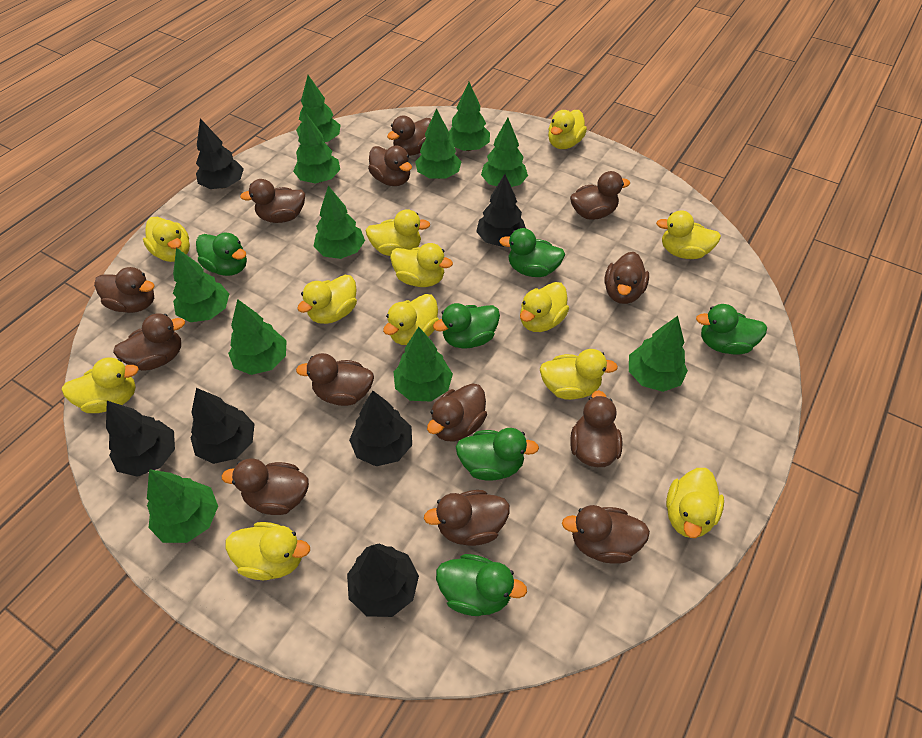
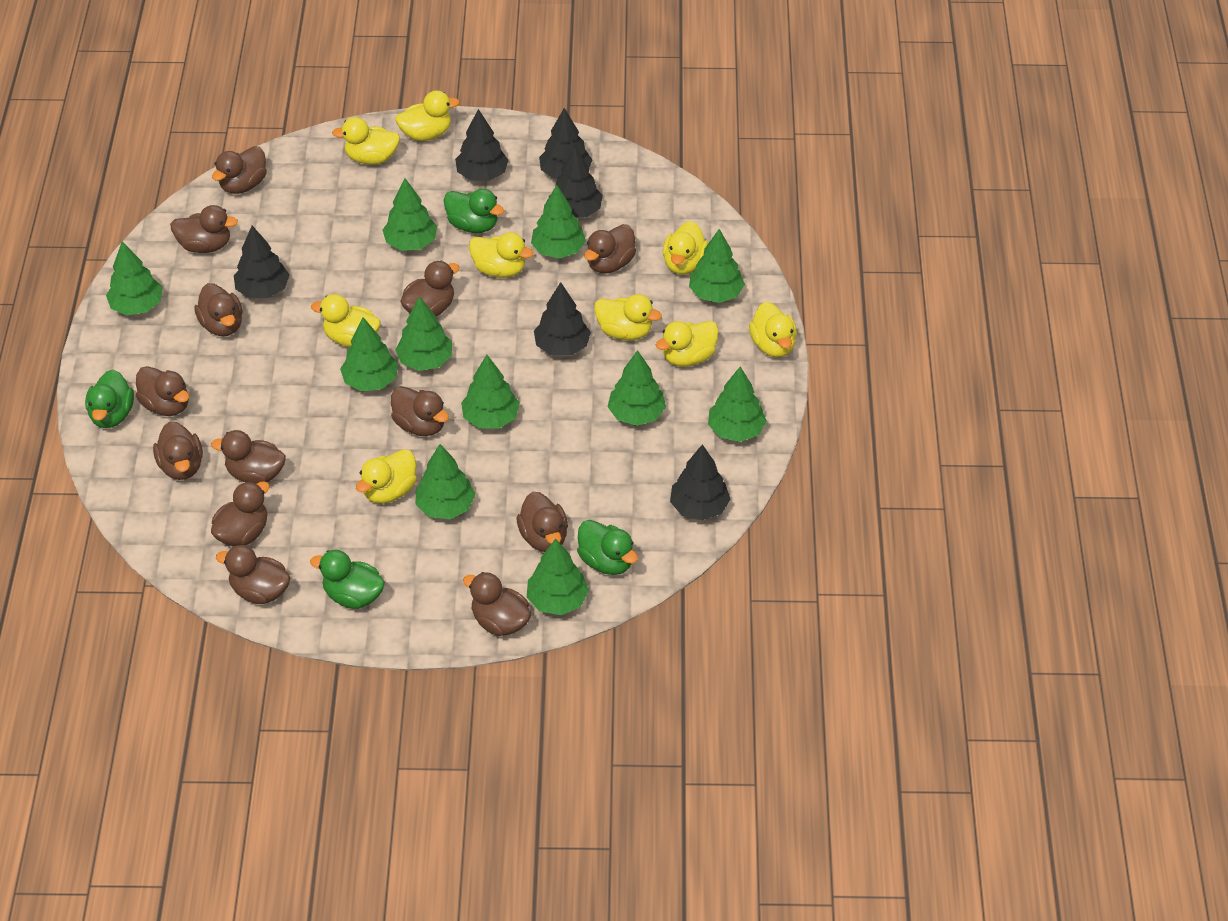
green duck: 6 -> 4
yellow duck: 12 -> 9

